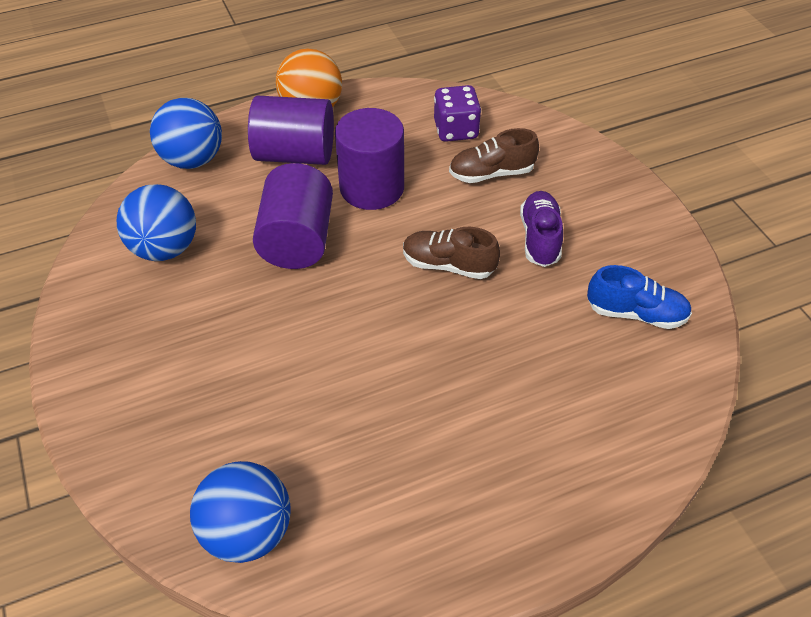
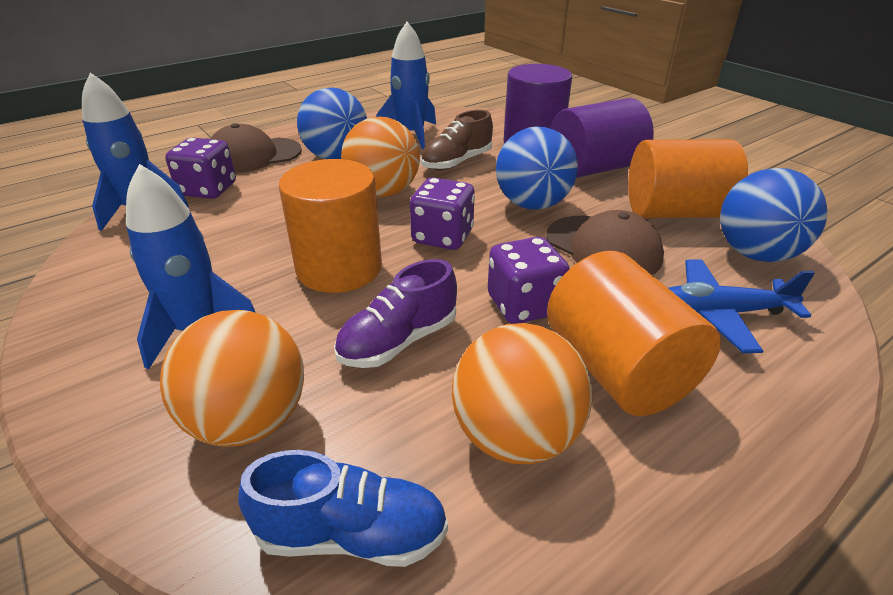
blue plane: 0 -> 1
blue rocket: 0 -> 3
brown cap: 0 -> 2
brown shoe: 2 -> 1
orange ball: 1 -> 3
orange cylinder: 0 -> 3
purple cylinder: 3 -> 2
purple dice: 1 -> 3

